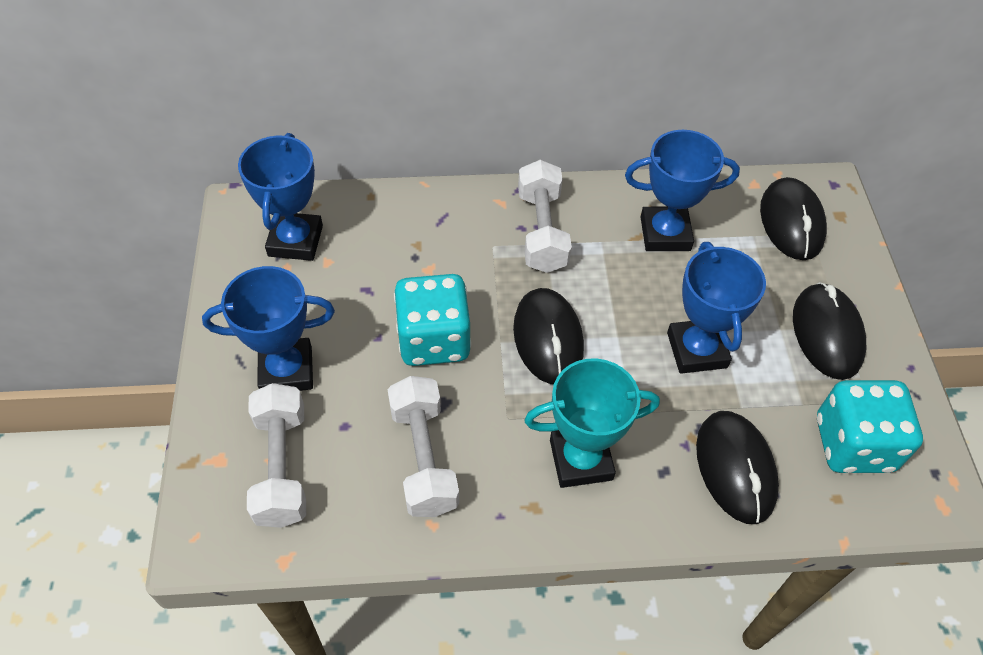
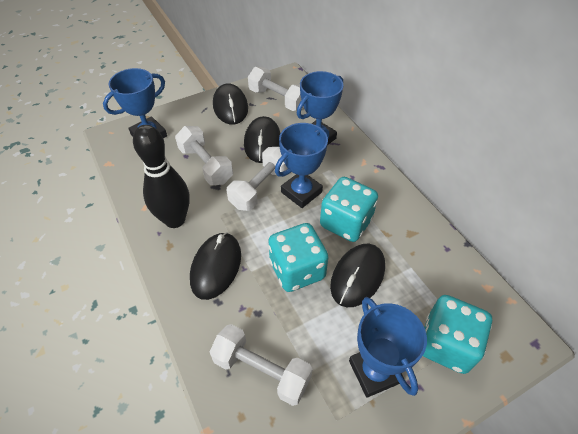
black bowling pin: 0 -> 1
turquoise dice: 2 -> 3
turquoise trophy: 1 -> 0
white dumbbell: 3 -> 4

